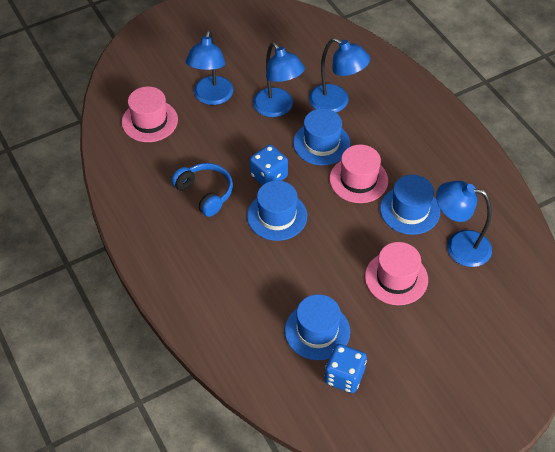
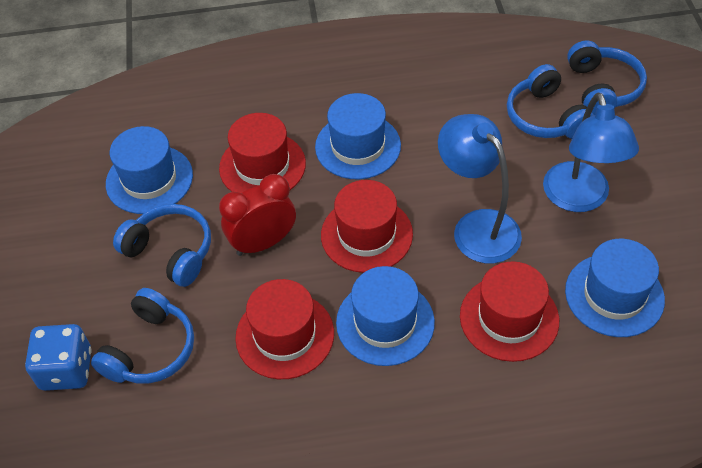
blue dice: 2 -> 1
blue headphones: 1 -> 4
blue lamp: 4 -> 2
pink hat: 3 -> 0
red clock: 0 -> 1
red hat: 0 -> 4

